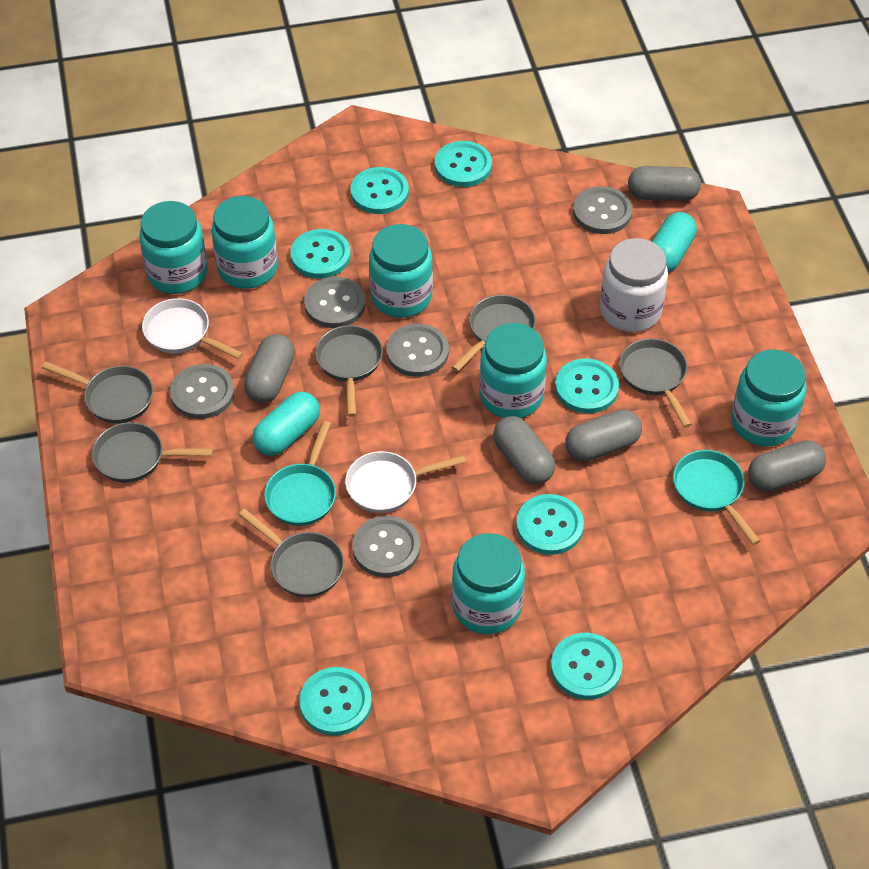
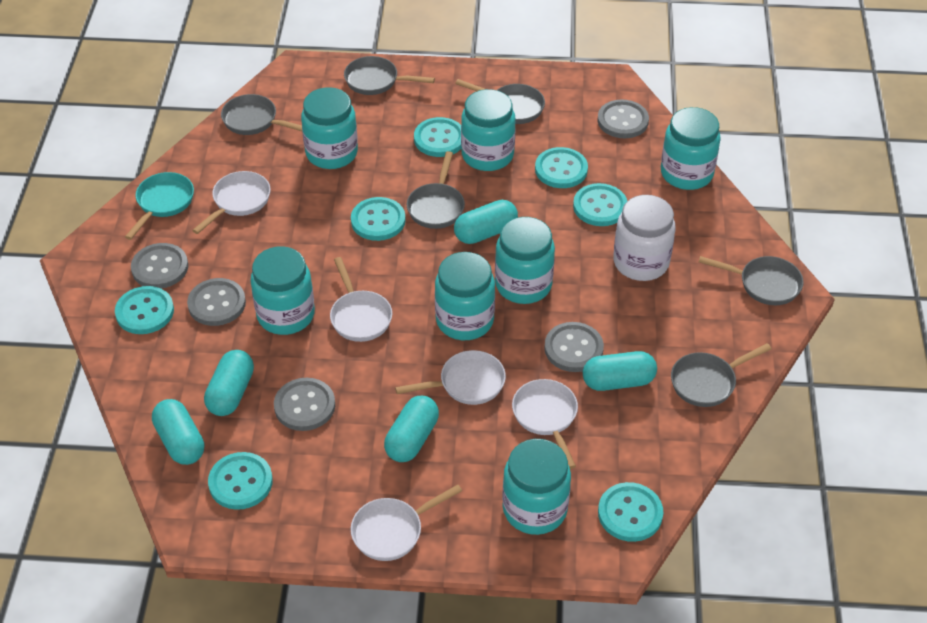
grey capsule: 5 -> 0
turquoise capsule: 2 -> 5
turquoise jar: 6 -> 7
turquoise pan: 2 -> 1
white pan: 2 -> 5

